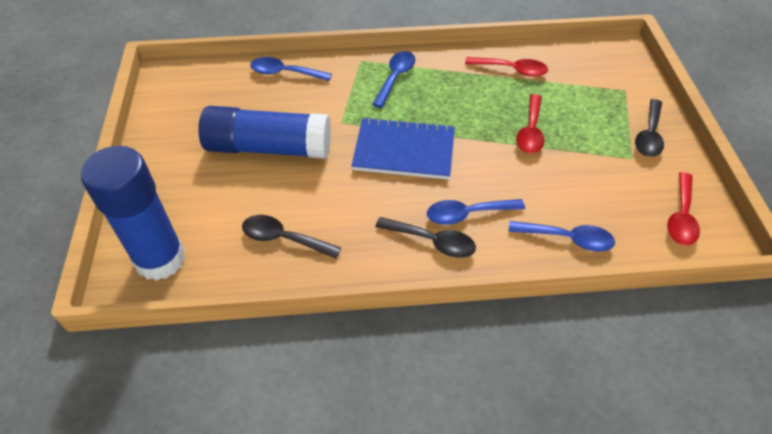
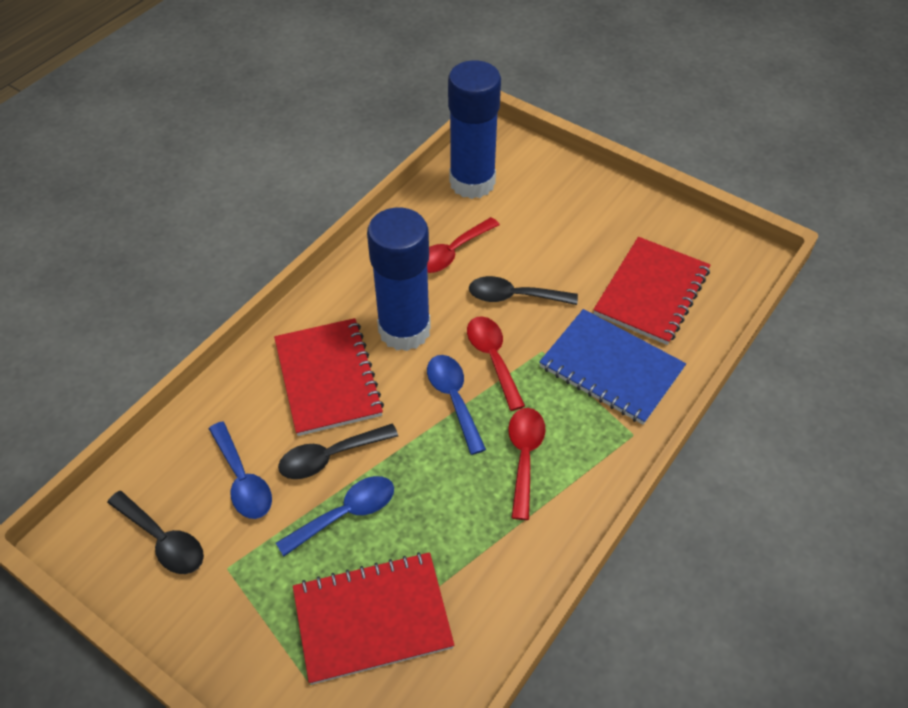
blue spoon: 4 -> 3
red notebook: 0 -> 3

